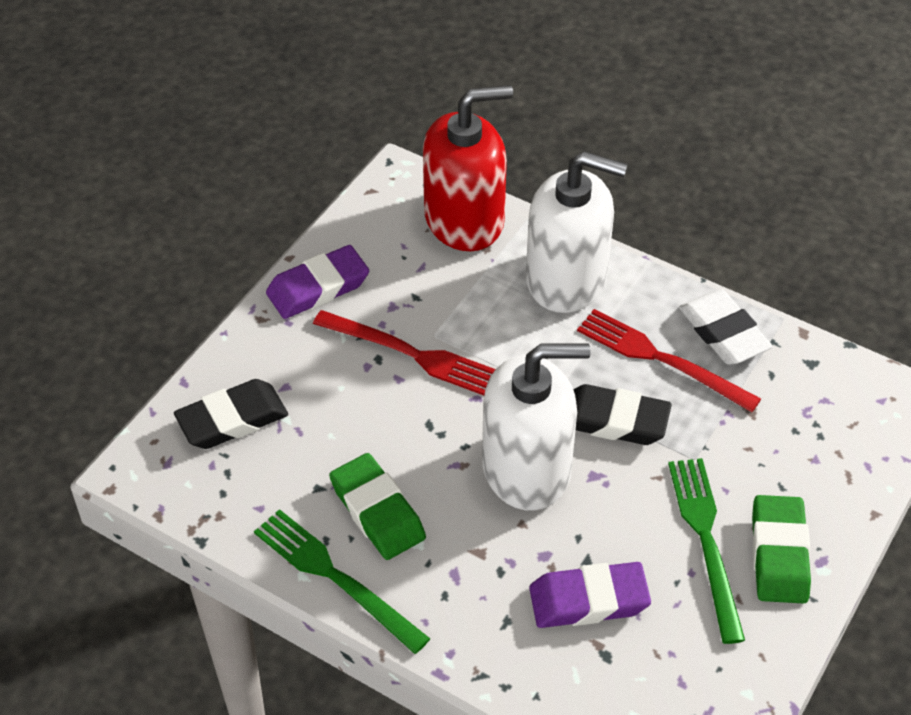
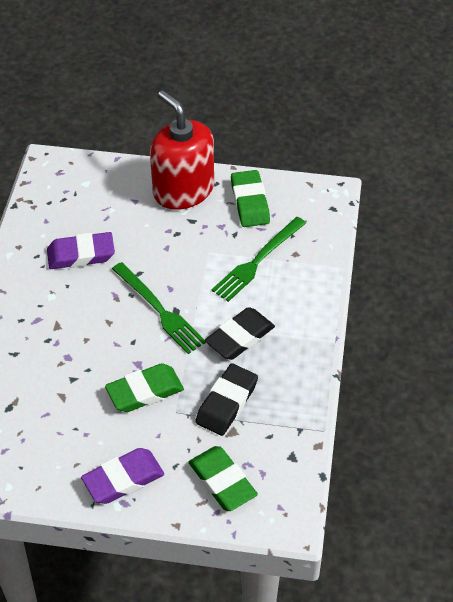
green eraser: 2 -> 3
red fork: 2 -> 0
white eraser: 1 -> 0
white soap dispenser: 2 -> 0

